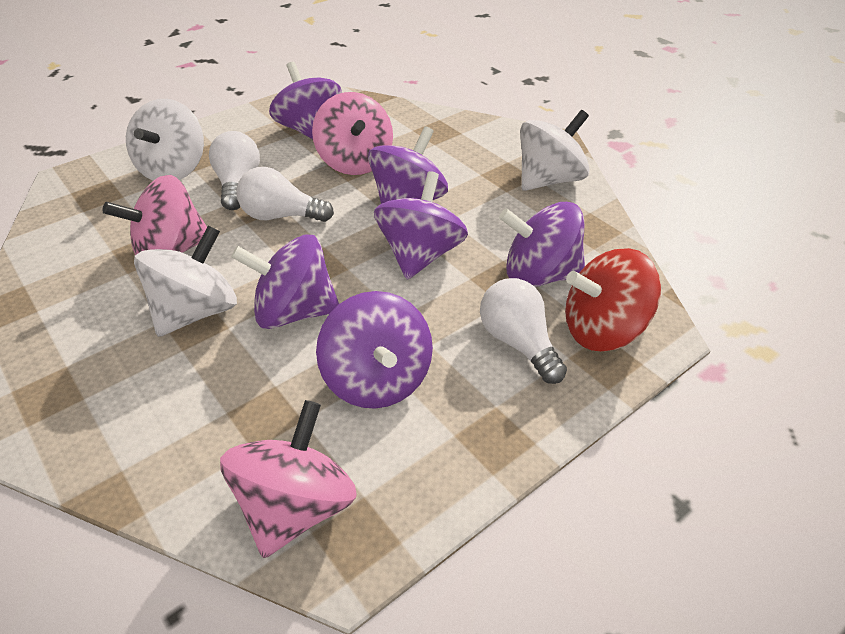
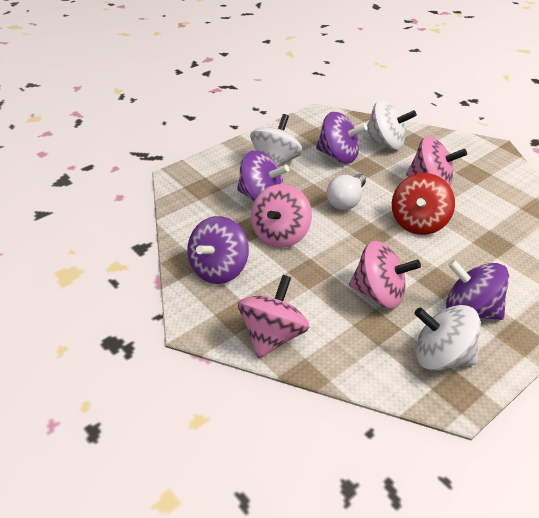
pink spinning top: 3 -> 4
purple spinning top: 6 -> 4
white light bulb: 3 -> 1

